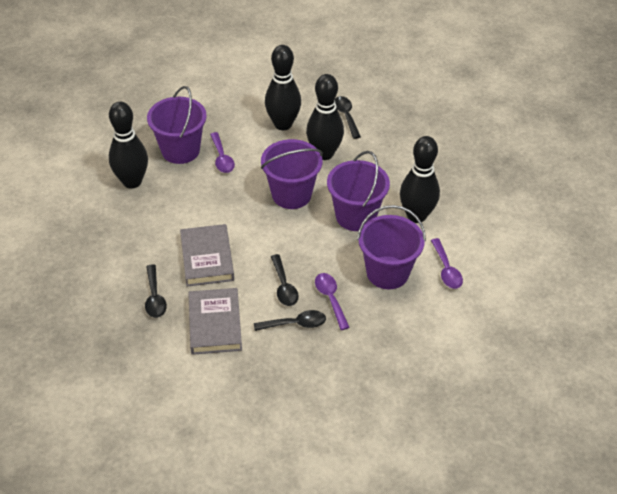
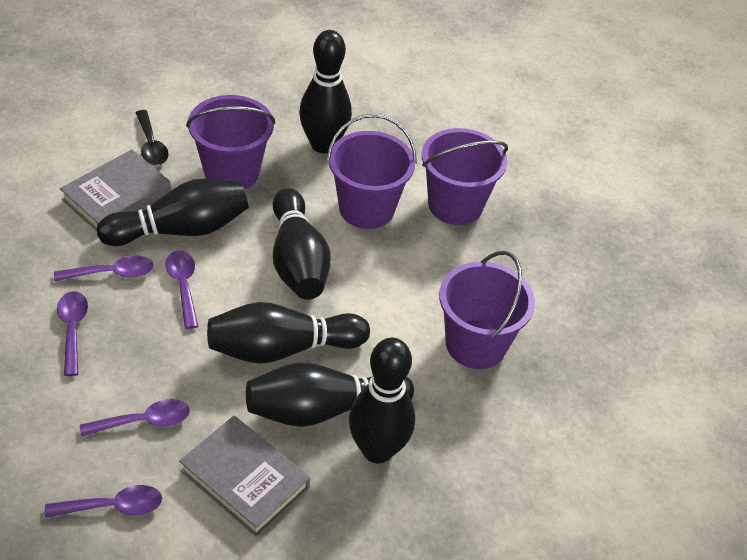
black bowling pin: 4 -> 6
black spoon: 4 -> 1
purple spoon: 3 -> 5

